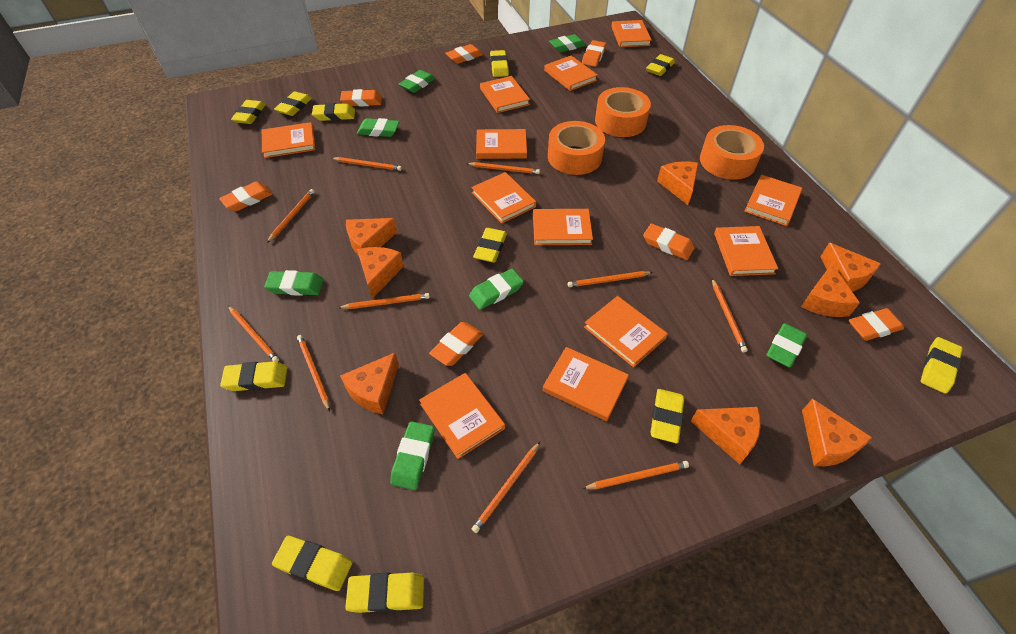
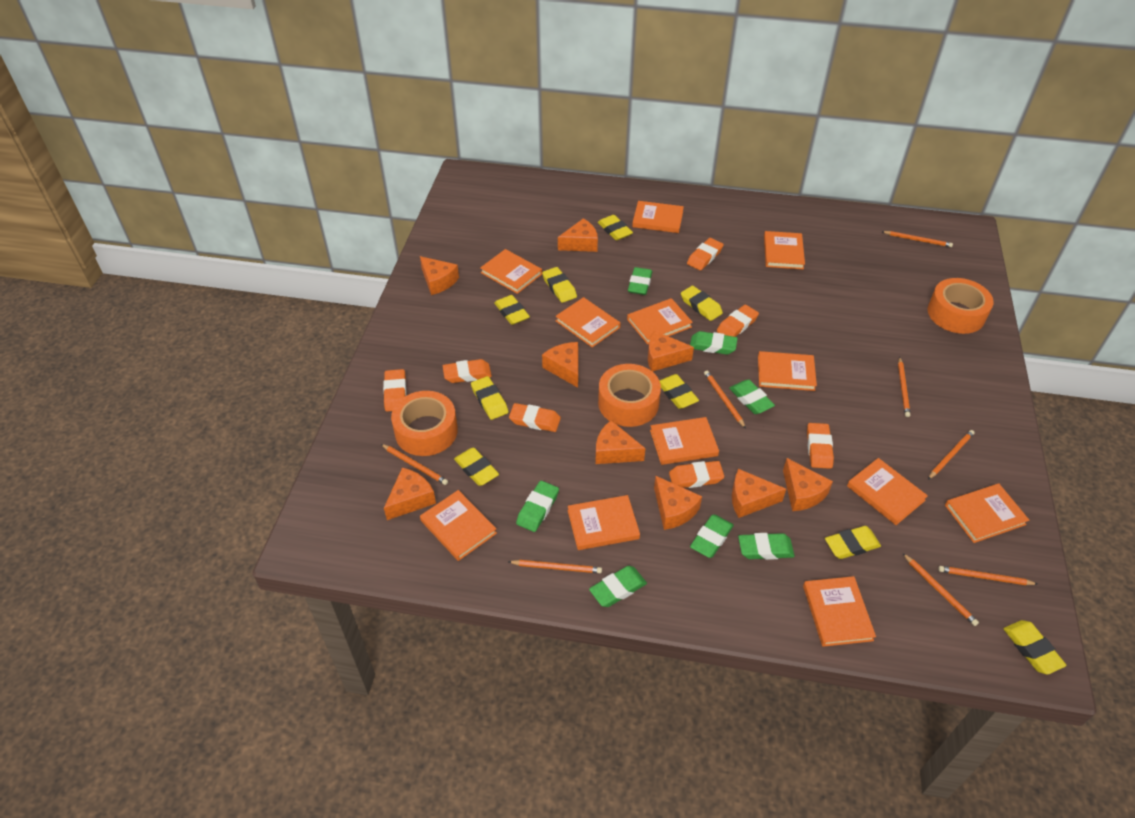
orange cheese: 8 -> 9
orange pencil: 10 -> 8
yellow eraser: 11 -> 9

